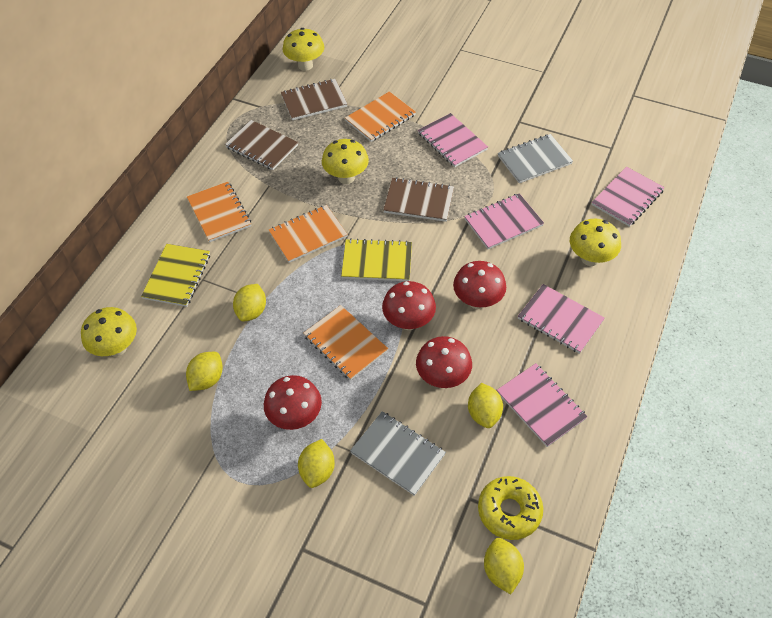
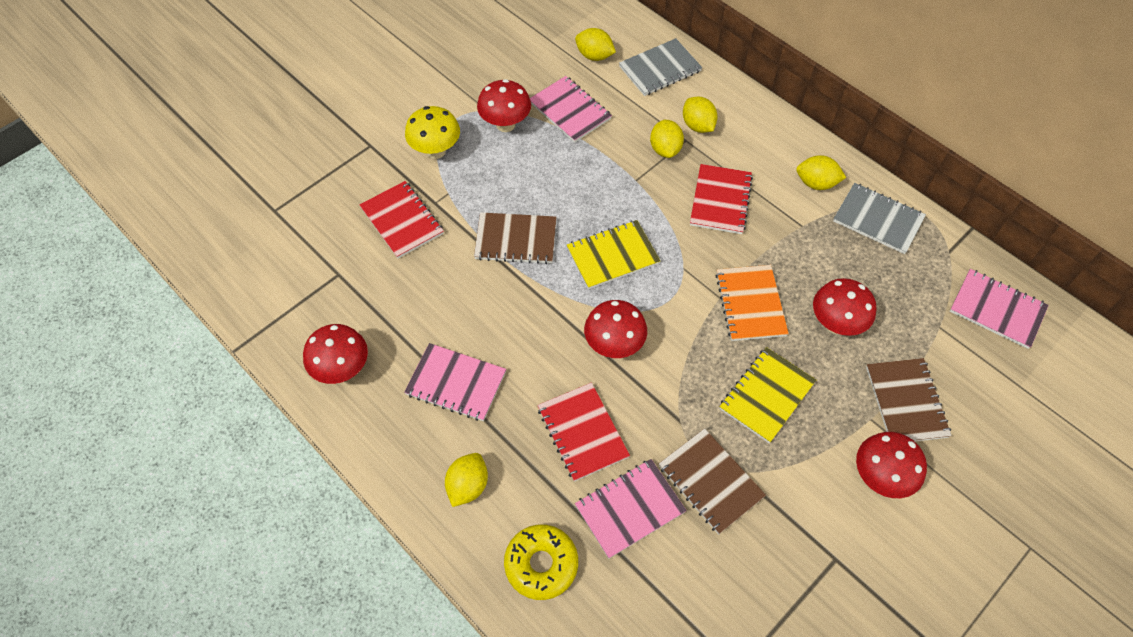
orange notebook: 4 -> 1
pink notebook: 5 -> 4
red mushroom: 4 -> 5
red notebook: 0 -> 3
yellow mushroom: 4 -> 1

